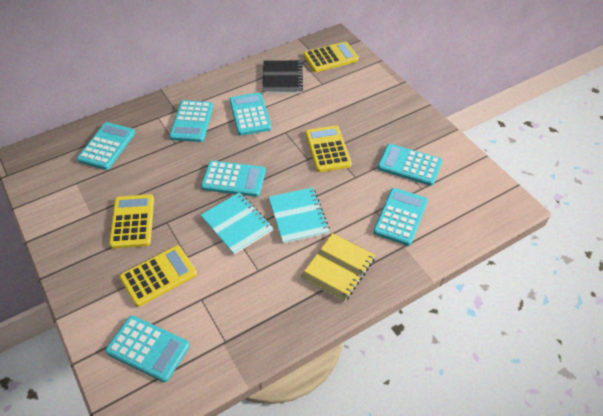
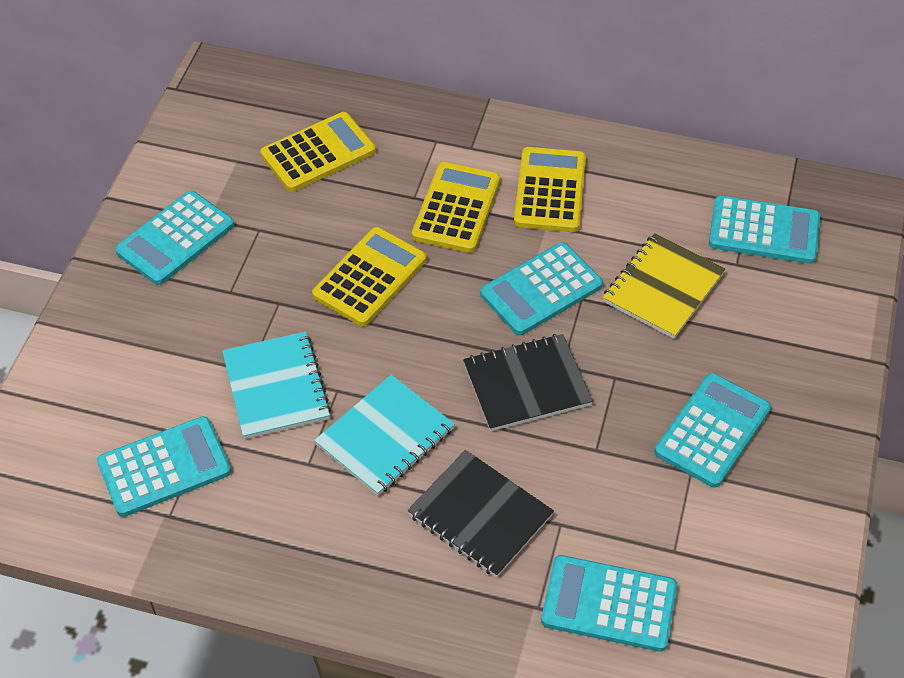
black notebook: 1 -> 2
turquoise calculator: 7 -> 6

